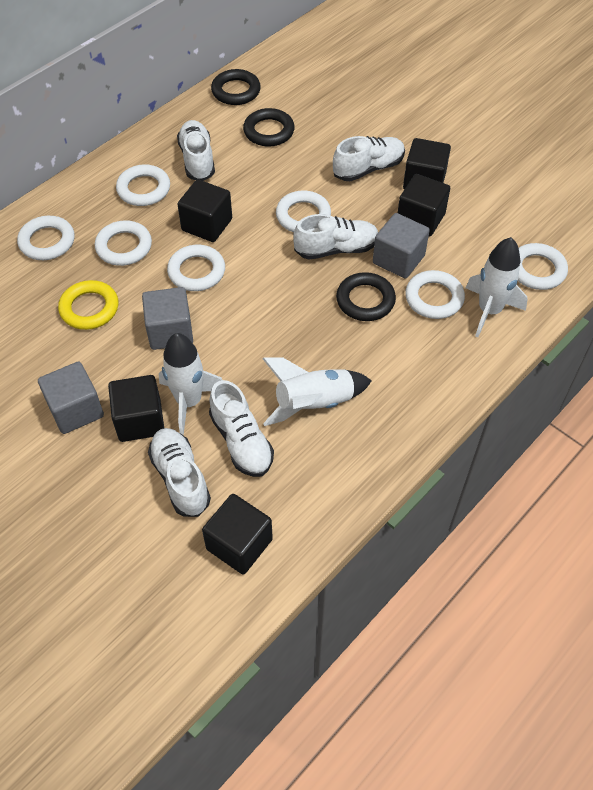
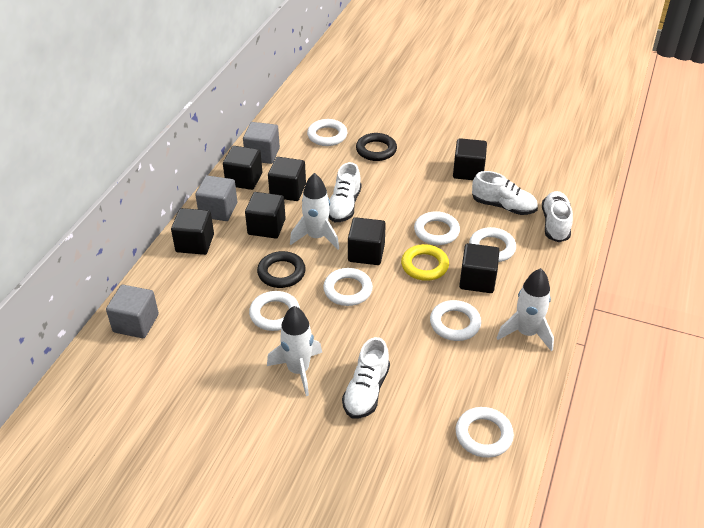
black cube: 5 -> 7
black ring: 3 -> 2
white shoe: 5 -> 4

